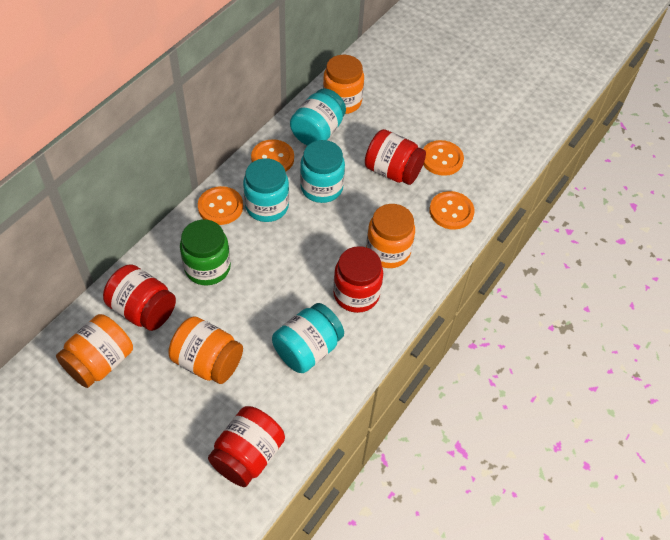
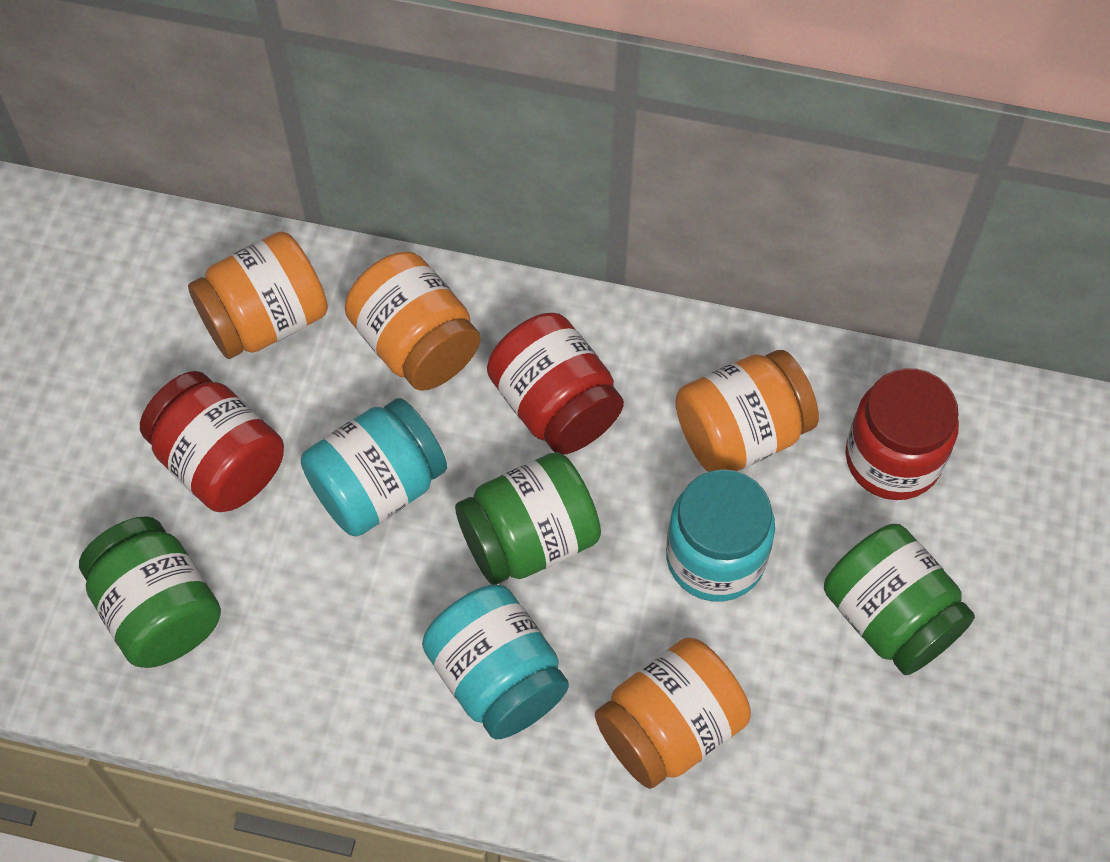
green jar: 1 -> 3
orange button: 4 -> 0
red jar: 4 -> 3
turquoise jar: 4 -> 3

